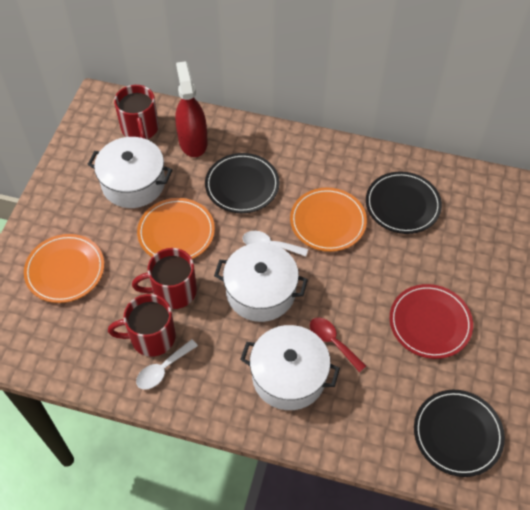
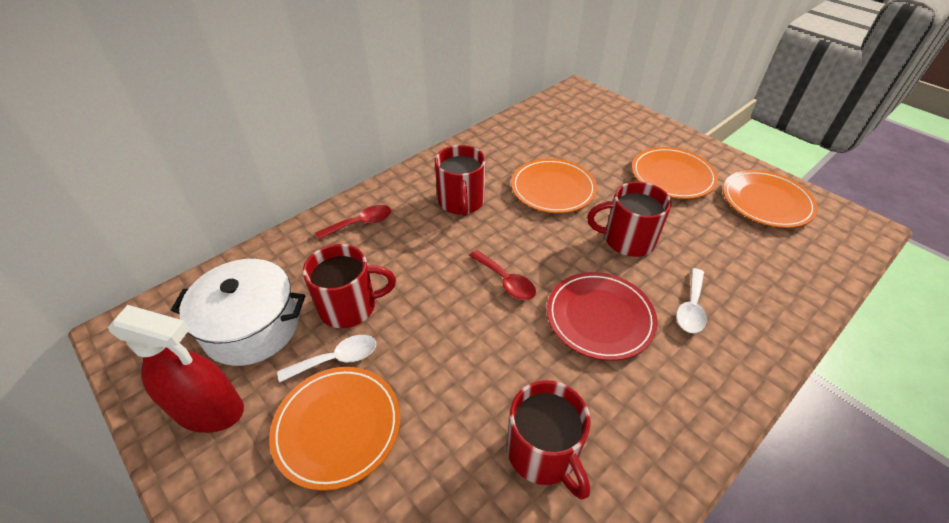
black plate: 3 -> 0
orange plate: 3 -> 4
red mug: 3 -> 4
red spoon: 1 -> 2
white pot: 3 -> 1

